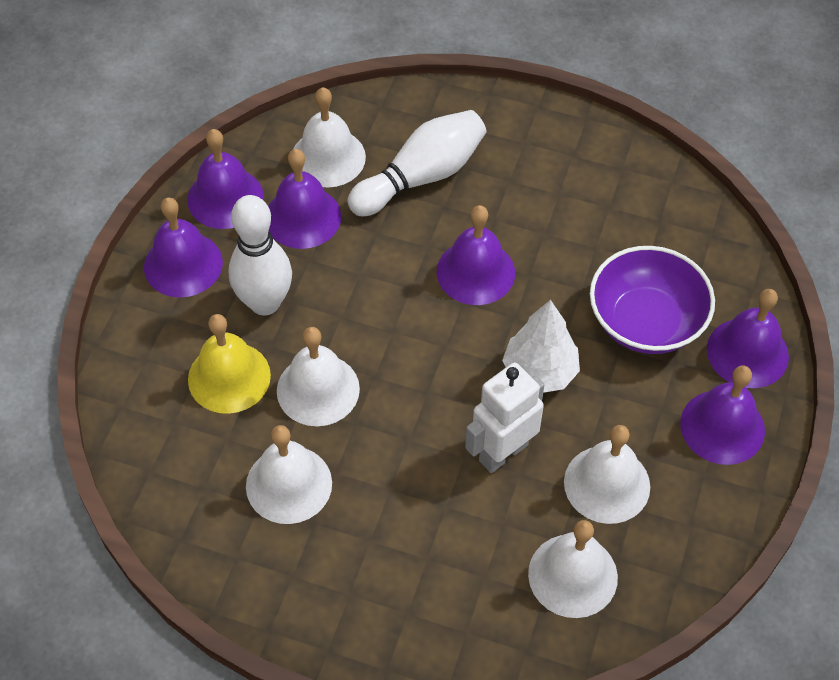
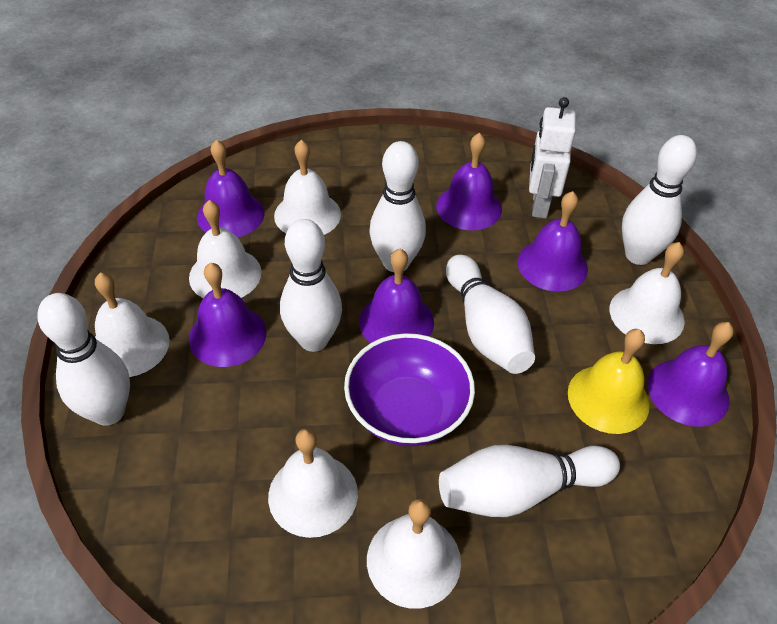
white bell: 5 -> 6
white bowling pin: 2 -> 6
white tree: 1 -> 0

